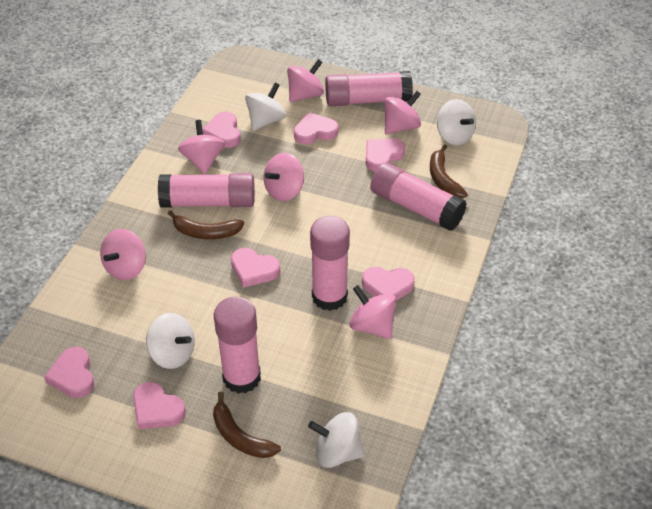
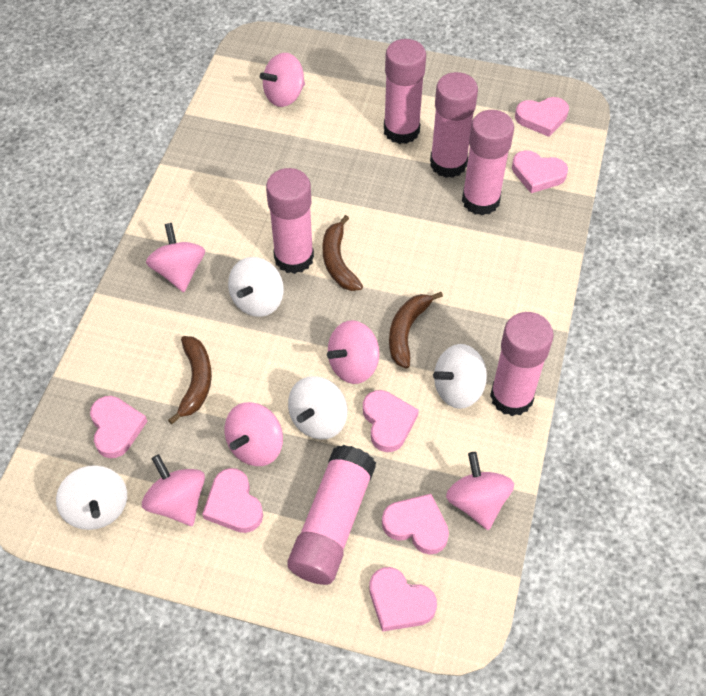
pink glue stick: 5 -> 6

